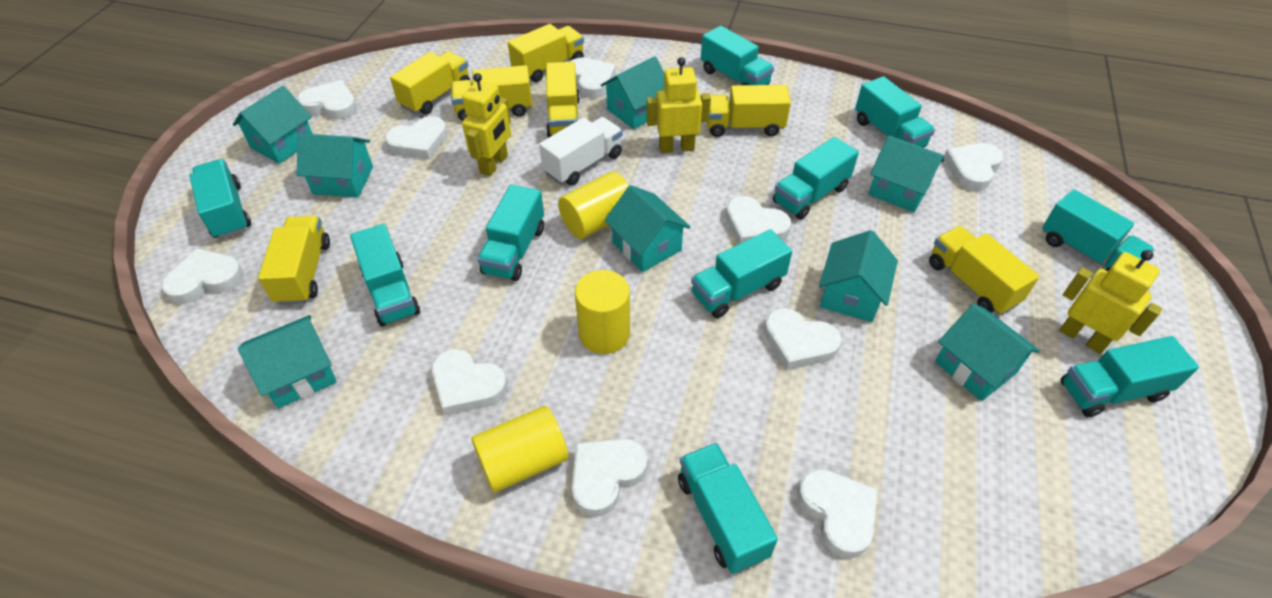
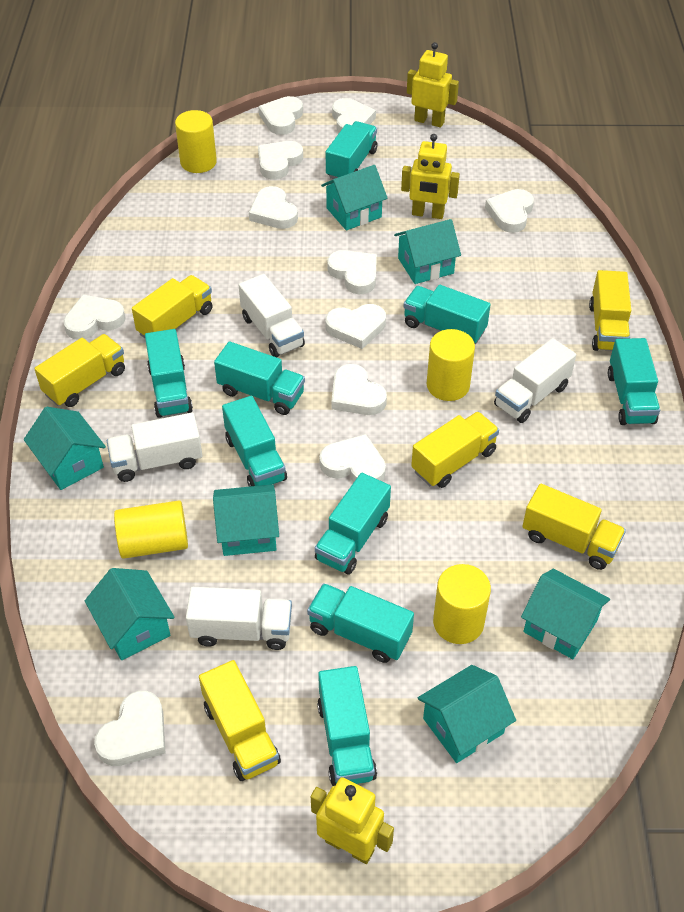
turquoise house: 8 -> 7
turquoise truck: 10 -> 9
white heart: 10 -> 11
white truck: 1 -> 4
yellow cylinder: 3 -> 4
yellow truck: 7 -> 6

